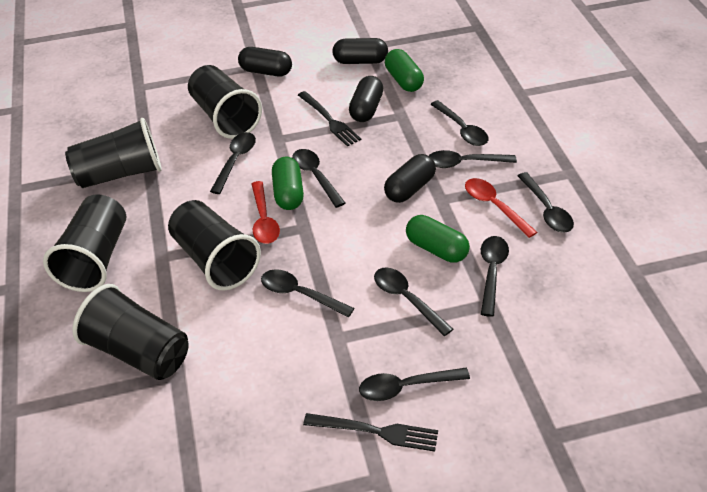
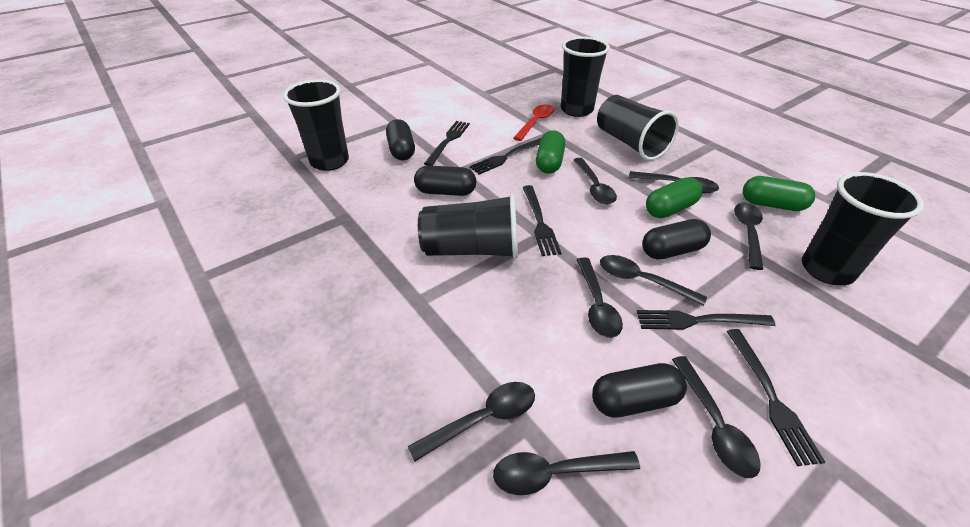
black fork: 2 -> 5
black spoon: 9 -> 8
red spoon: 2 -> 1

